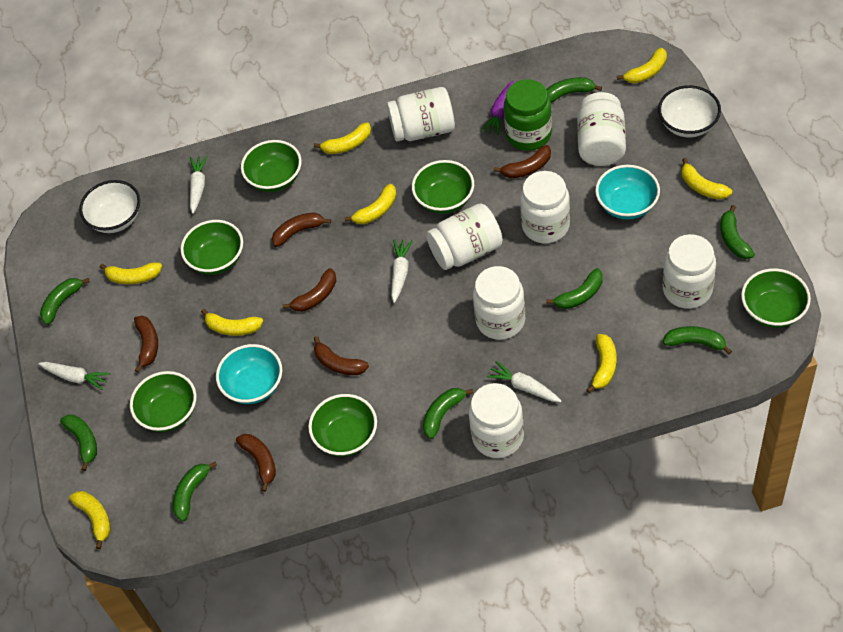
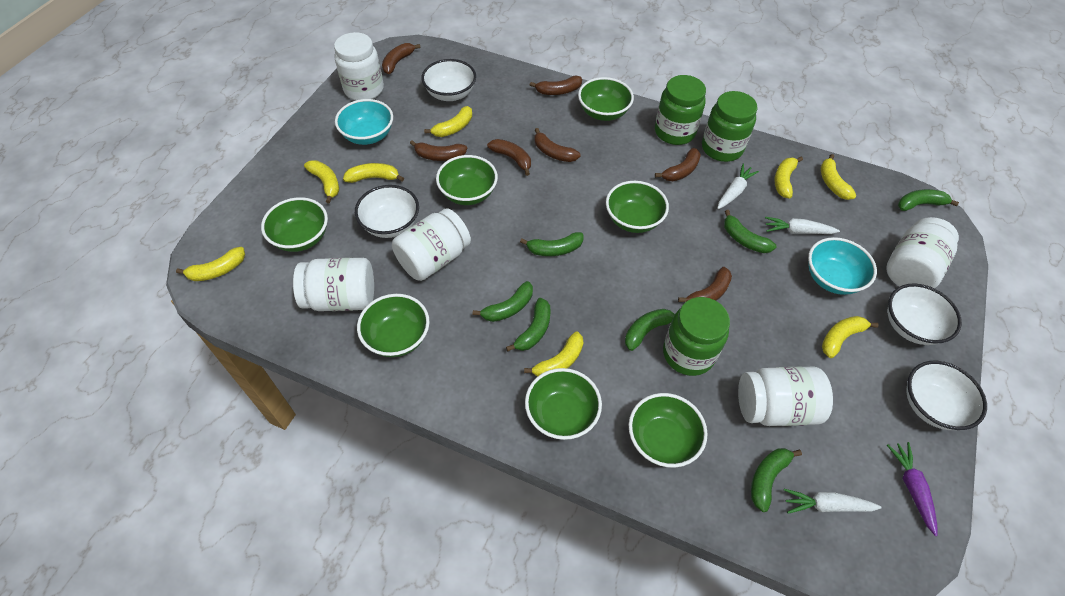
brown banana: 6 -> 7
green banana: 8 -> 7
green bowl: 6 -> 7
green jar: 1 -> 3
white bowl: 2 -> 4
white carrot: 4 -> 3
white jar: 7 -> 5

